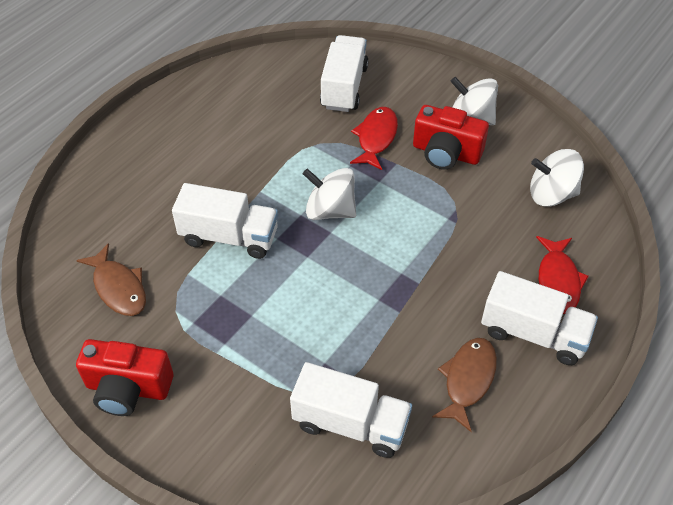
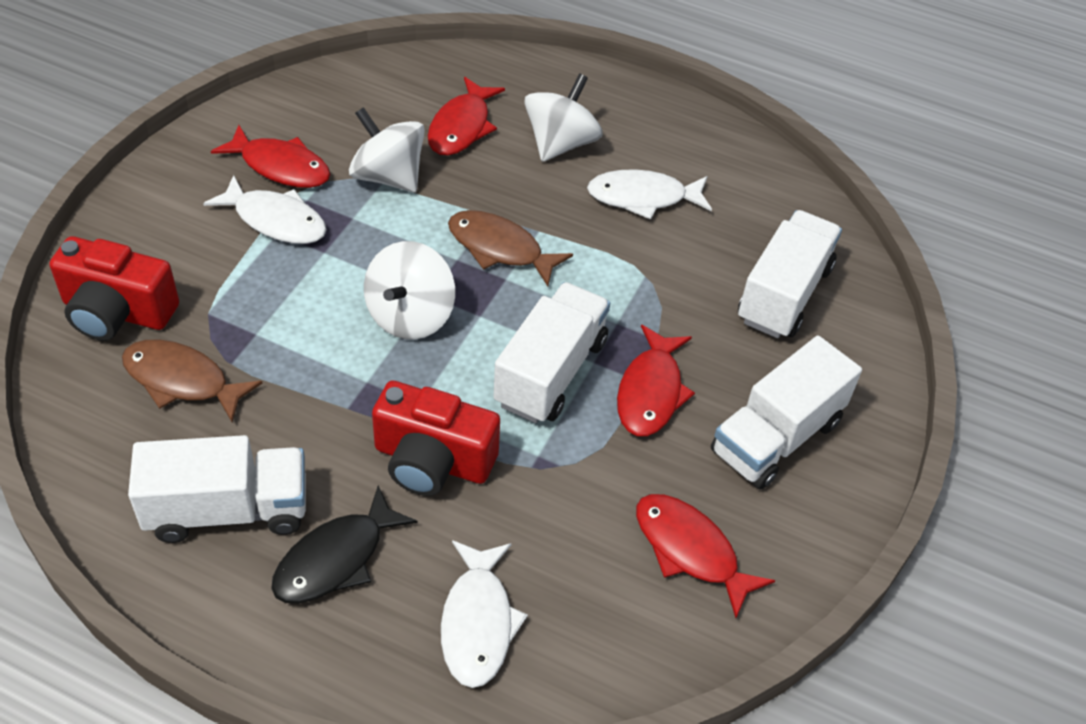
black fish: 0 -> 1
red fish: 2 -> 4
white fish: 0 -> 3

